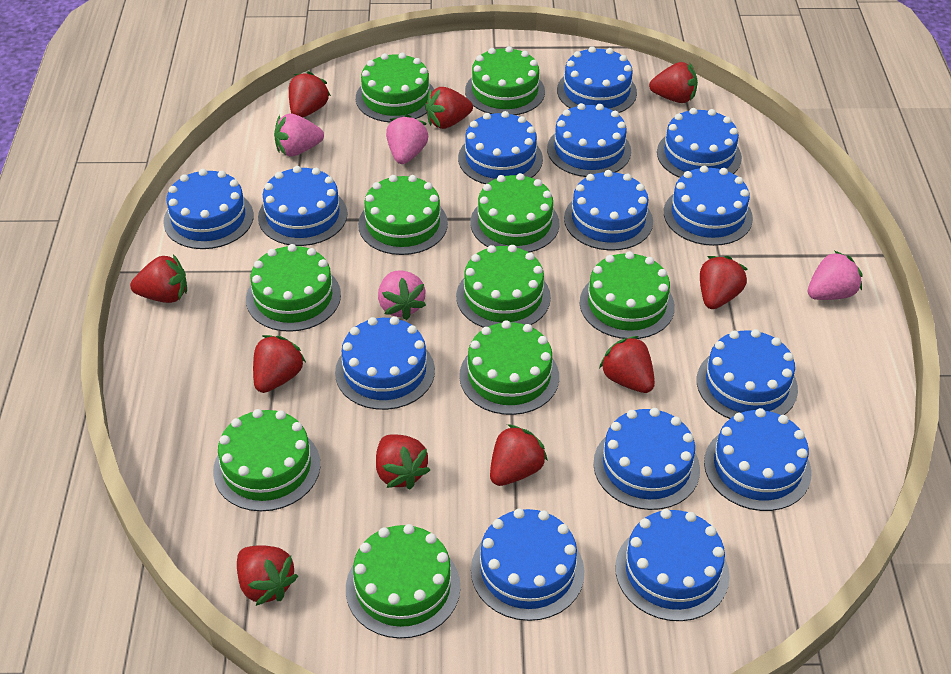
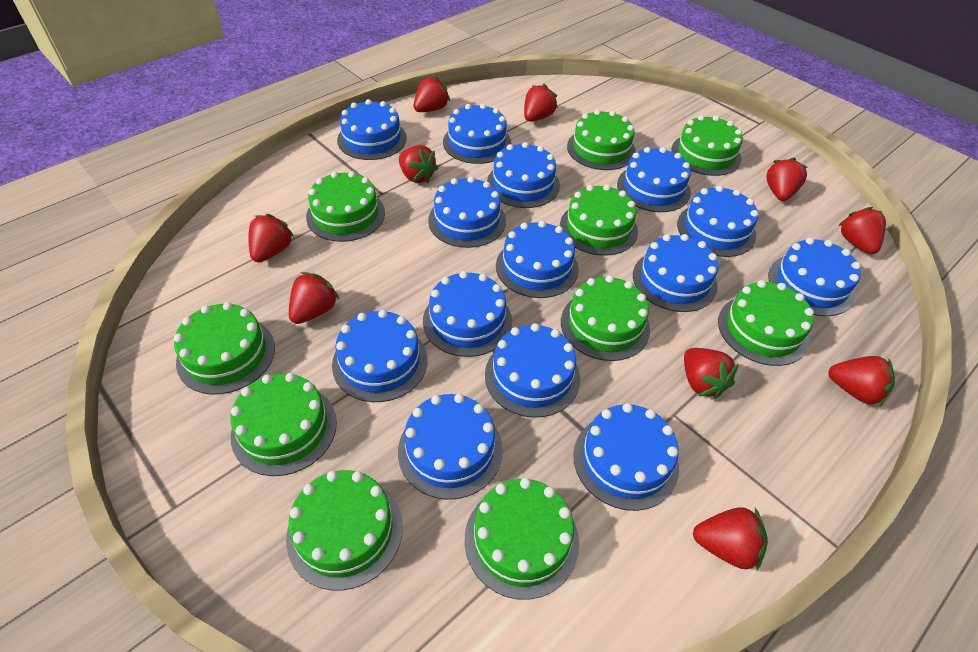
pink strawberry: 4 -> 0

